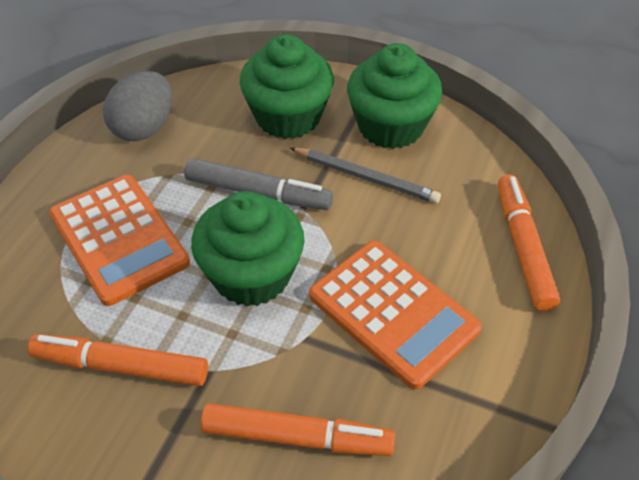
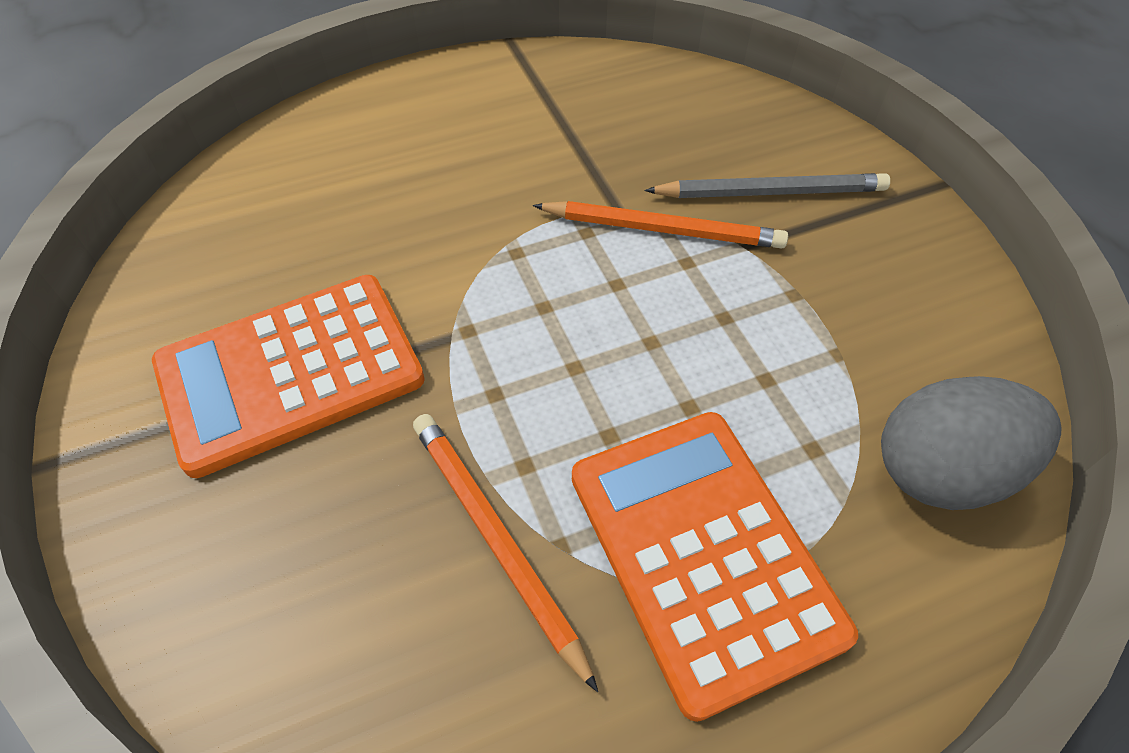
green cupcake: 3 -> 0
grey marker: 1 -> 0
orange marker: 3 -> 0
orange pencil: 0 -> 2

